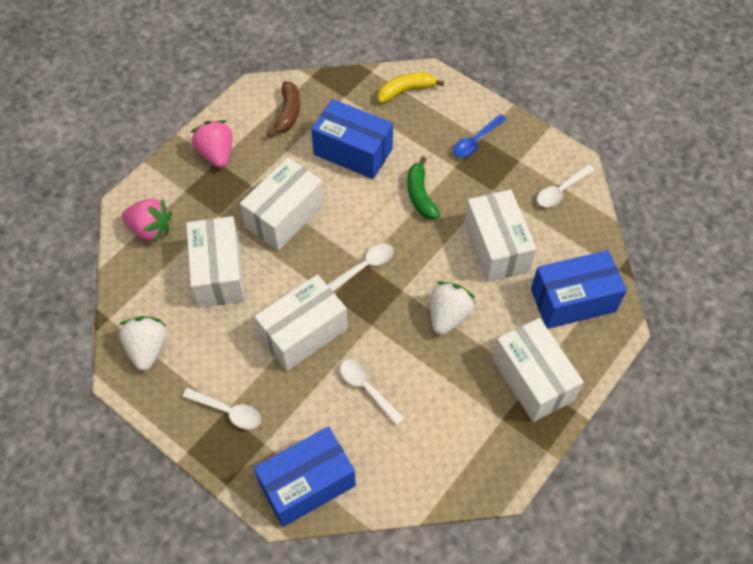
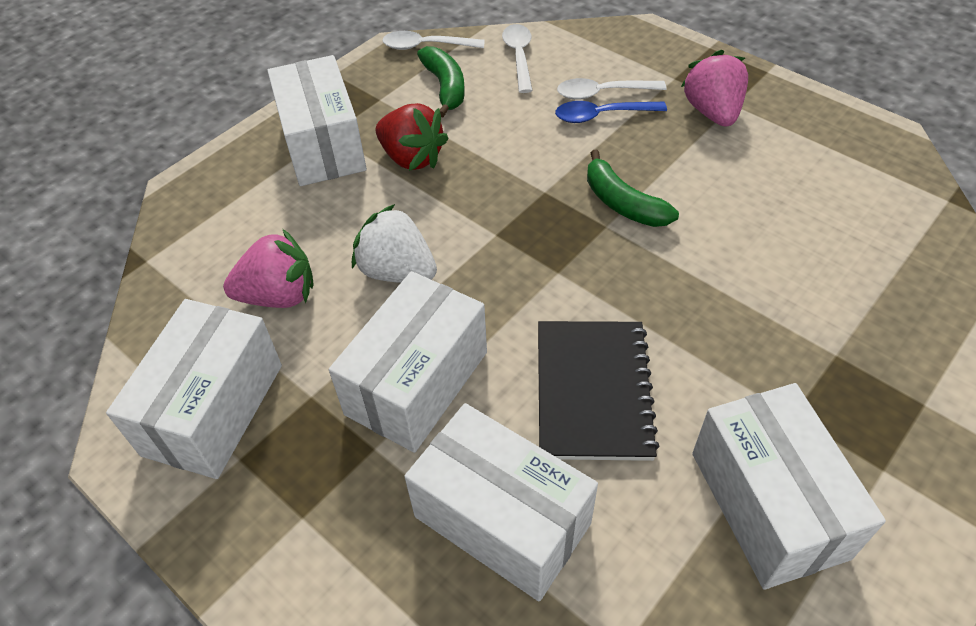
black notebook: 0 -> 1
blue box: 3 -> 0
brown banana: 1 -> 0
green banana: 1 -> 2
red strawberry: 0 -> 1
white spoon: 4 -> 3
white strawberry: 2 -> 1
yellow banana: 1 -> 0

